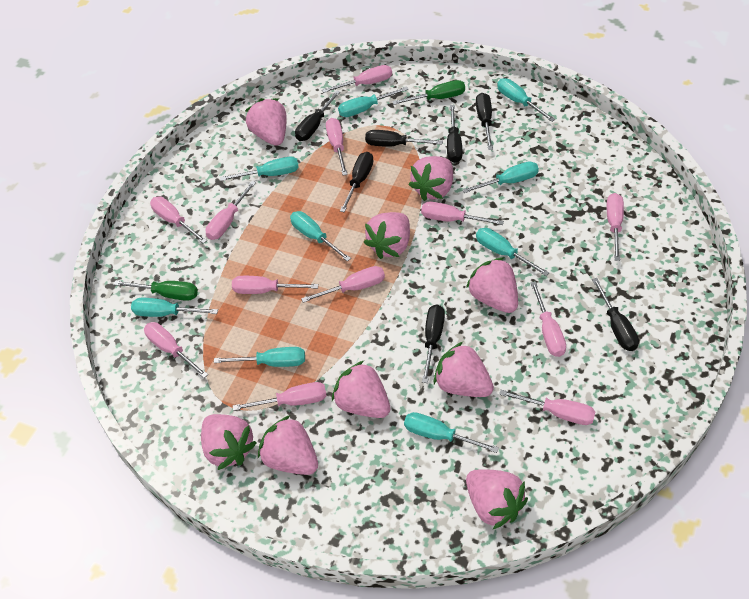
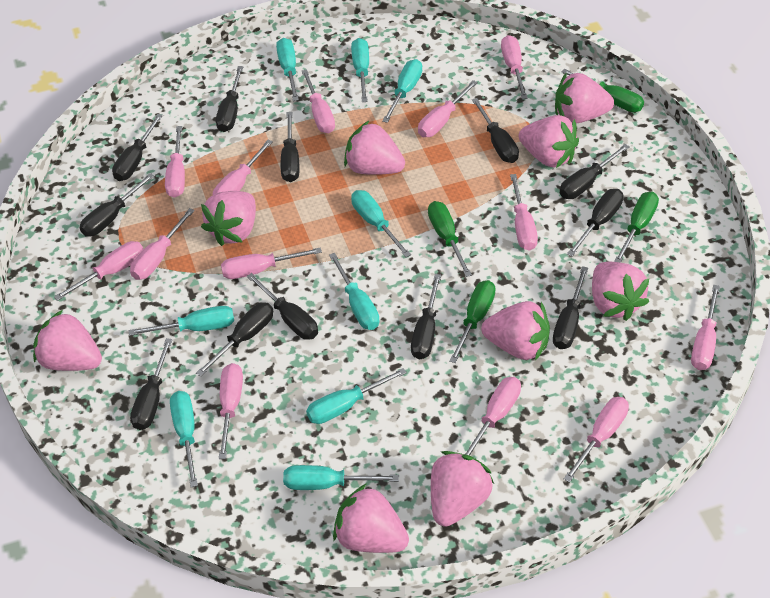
black screwdriver: 7 -> 12
green screwdriver: 2 -> 4
pink screwdriver: 12 -> 13

